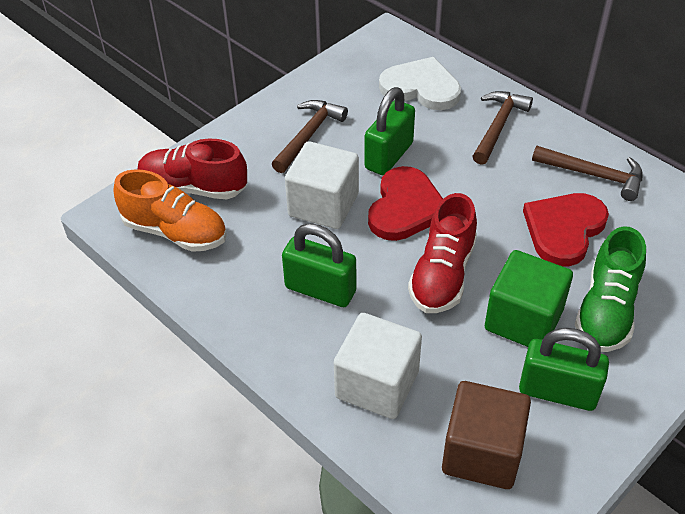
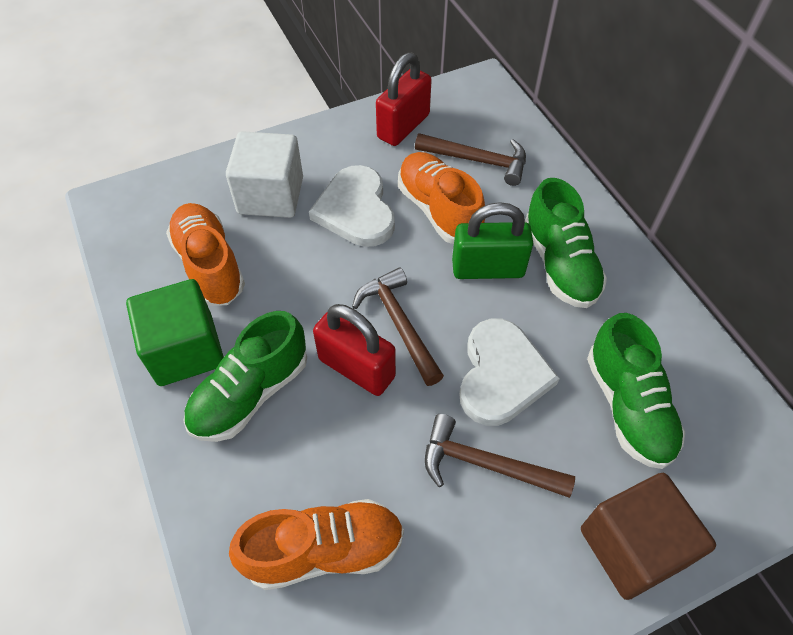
green padlock: 3 -> 1
green shoe: 1 -> 3
orange shoe: 1 -> 3
red heart: 2 -> 0
red padlock: 0 -> 2
red shoe: 2 -> 0
white cube: 2 -> 1
white heart: 1 -> 2

